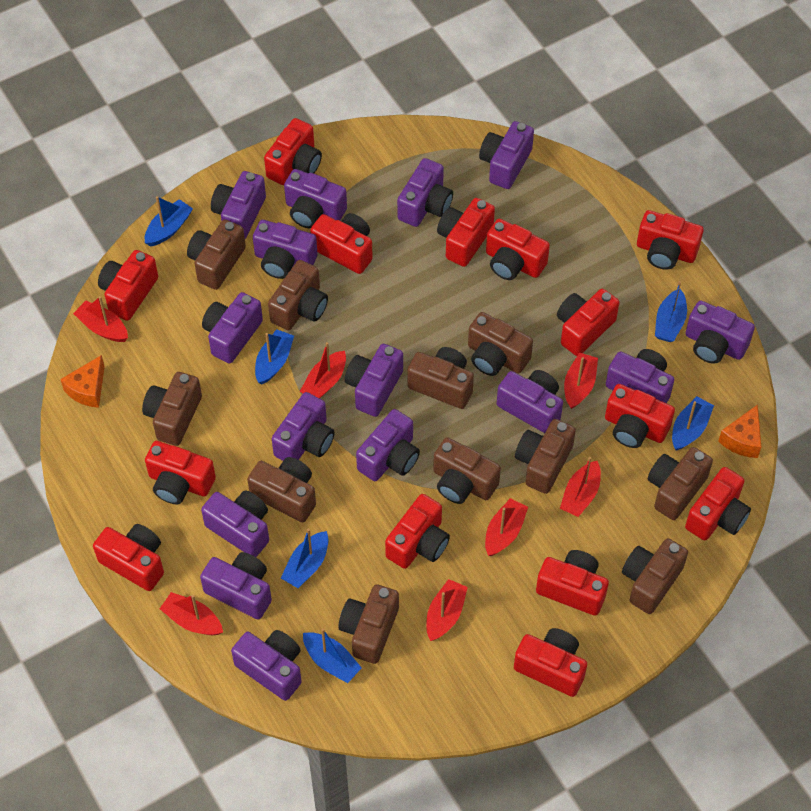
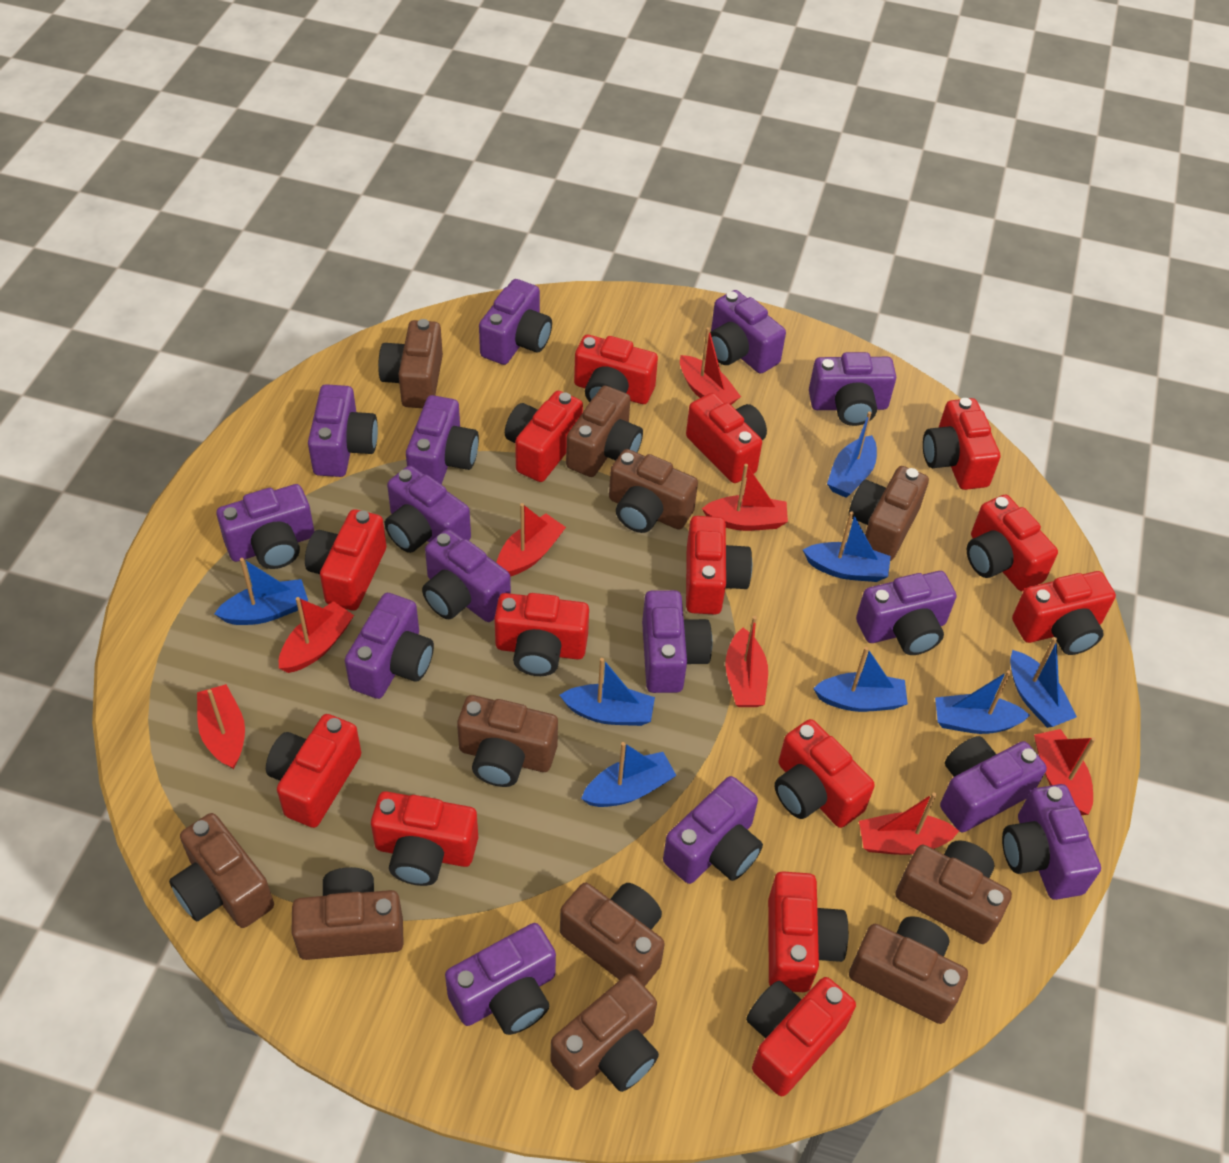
blue boat: 6 -> 8
orange cheese: 2 -> 0
red boat: 7 -> 8

